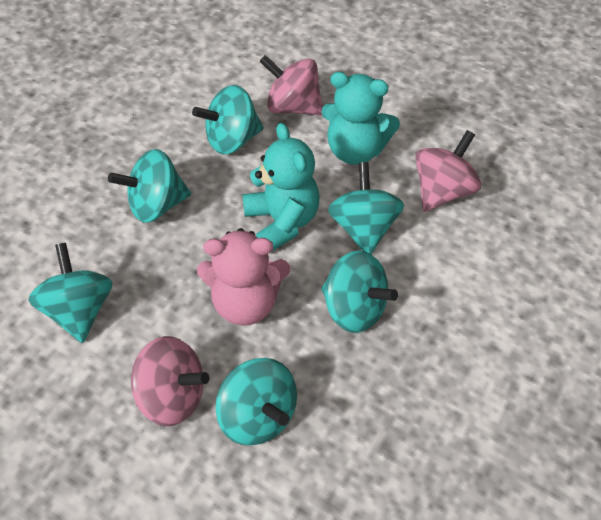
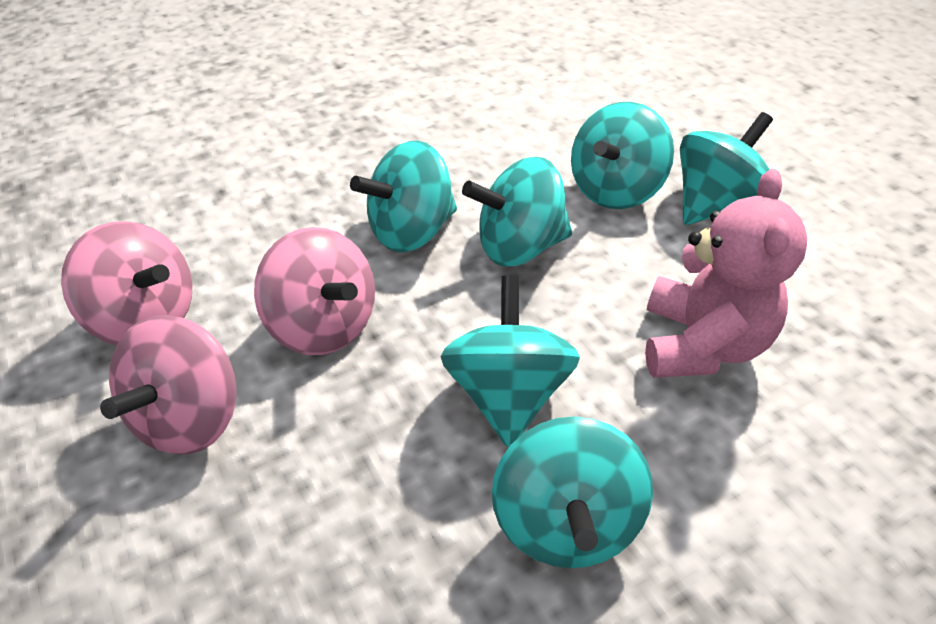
turquoise teddy bear: 2 -> 0

